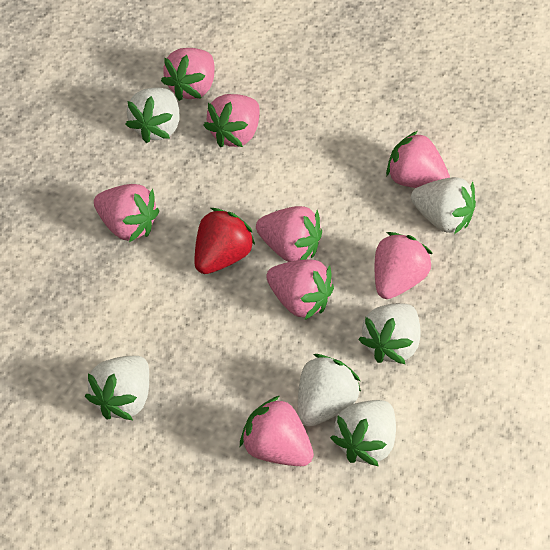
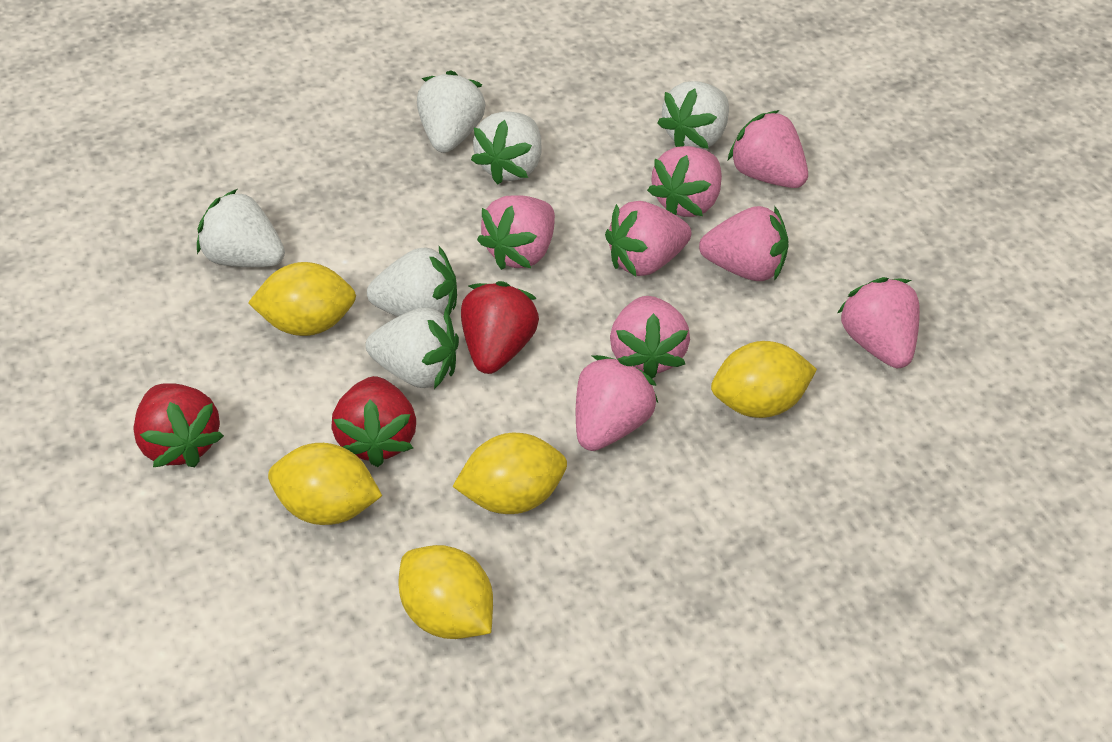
red strawberry: 1 -> 3
yellow lemon: 0 -> 5

